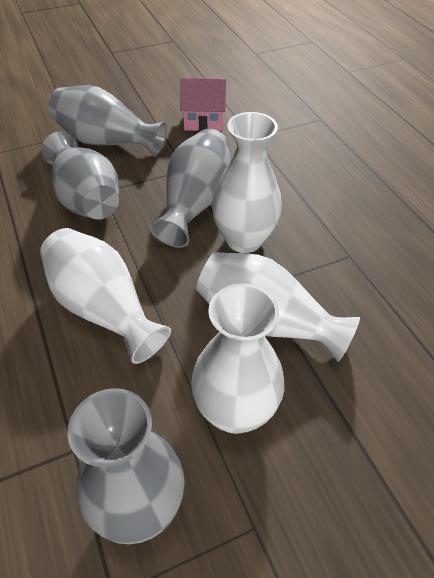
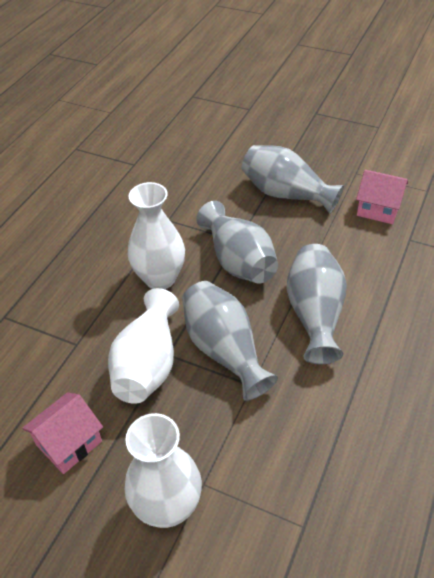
pink house: 1 -> 2
white vase: 4 -> 3

